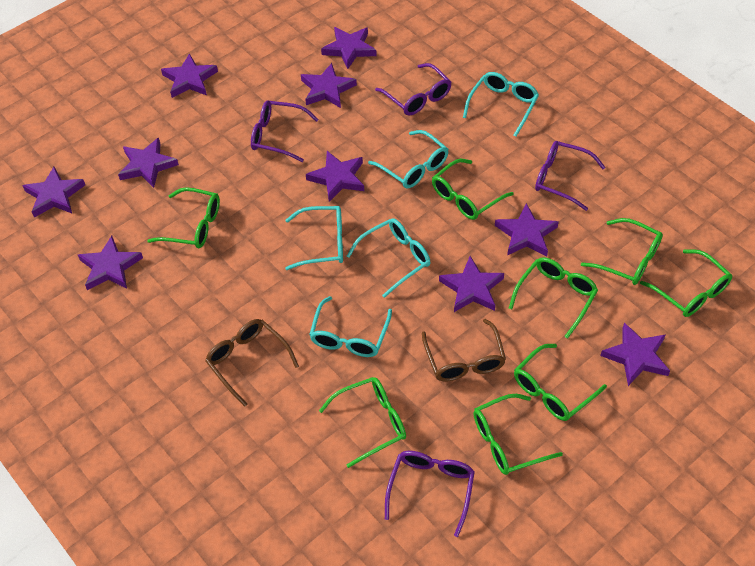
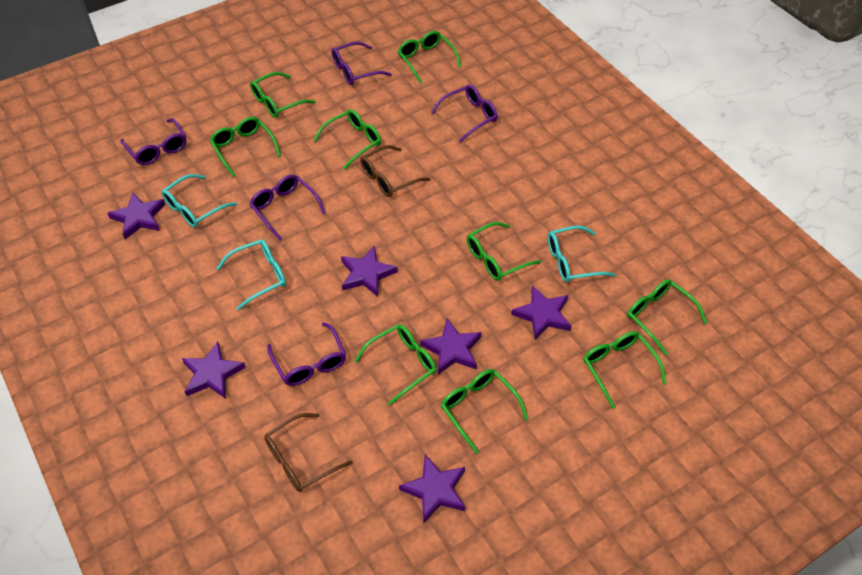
green glasses: 8 -> 9
purple glasses: 4 -> 5
purple star: 10 -> 6
turquoise glasses: 5 -> 3

